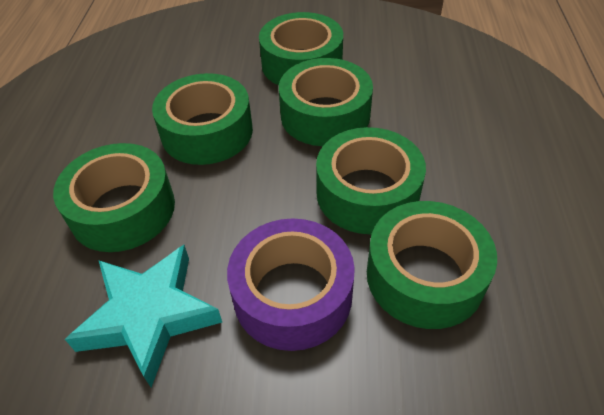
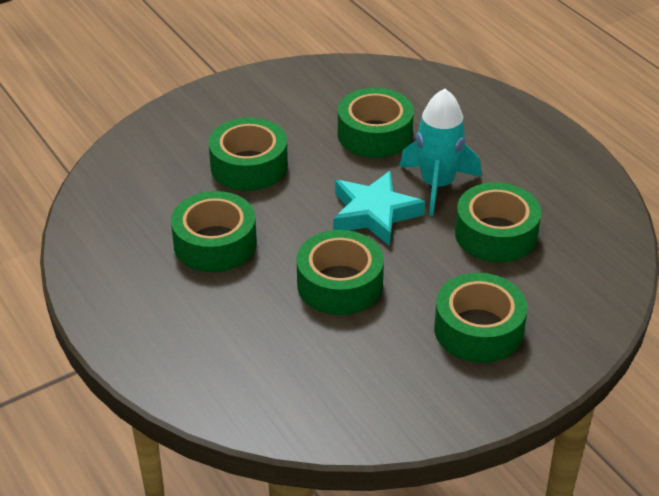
purple tape: 1 -> 0
turquoise rocket: 0 -> 1

